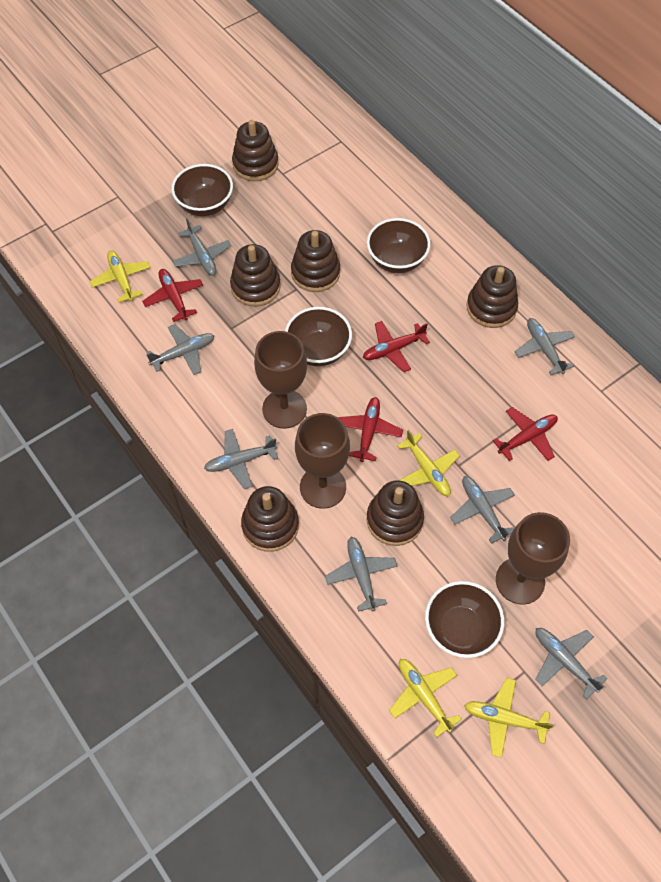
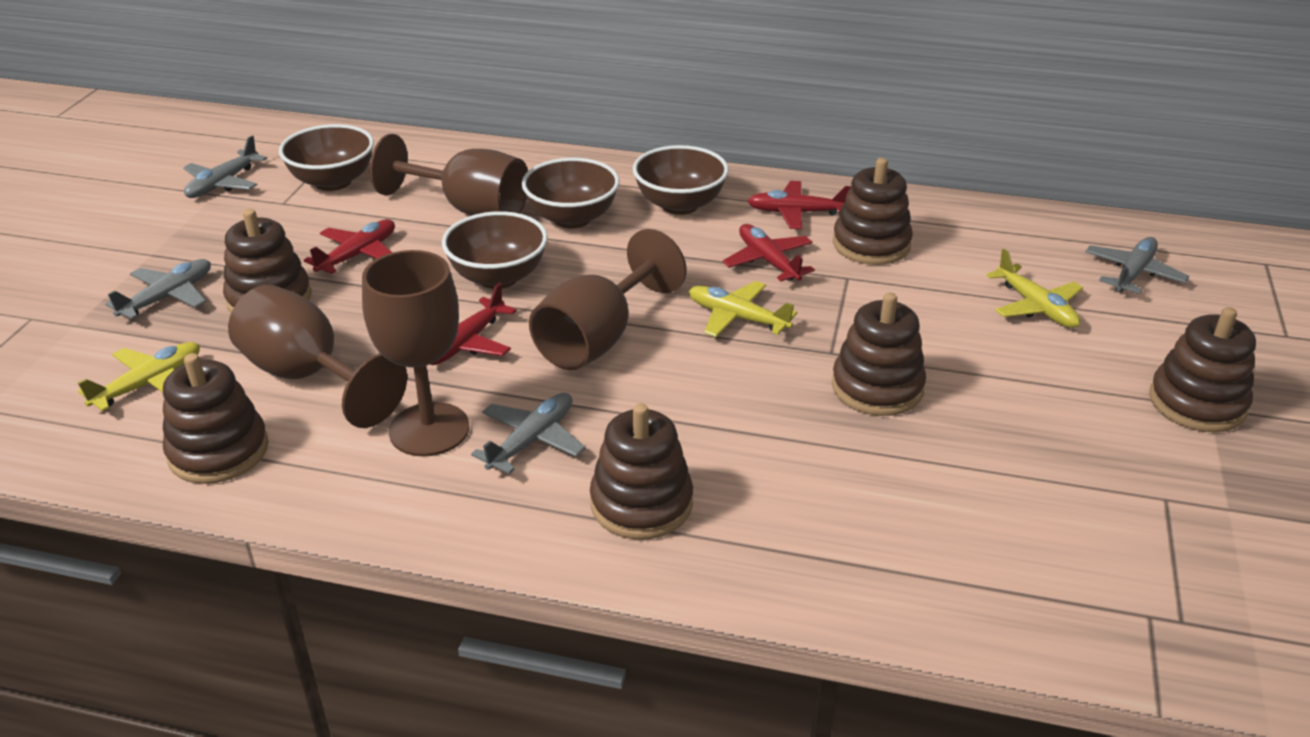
brown goblet: 3 -> 4
grey plane: 7 -> 4
yellow plane: 4 -> 3

